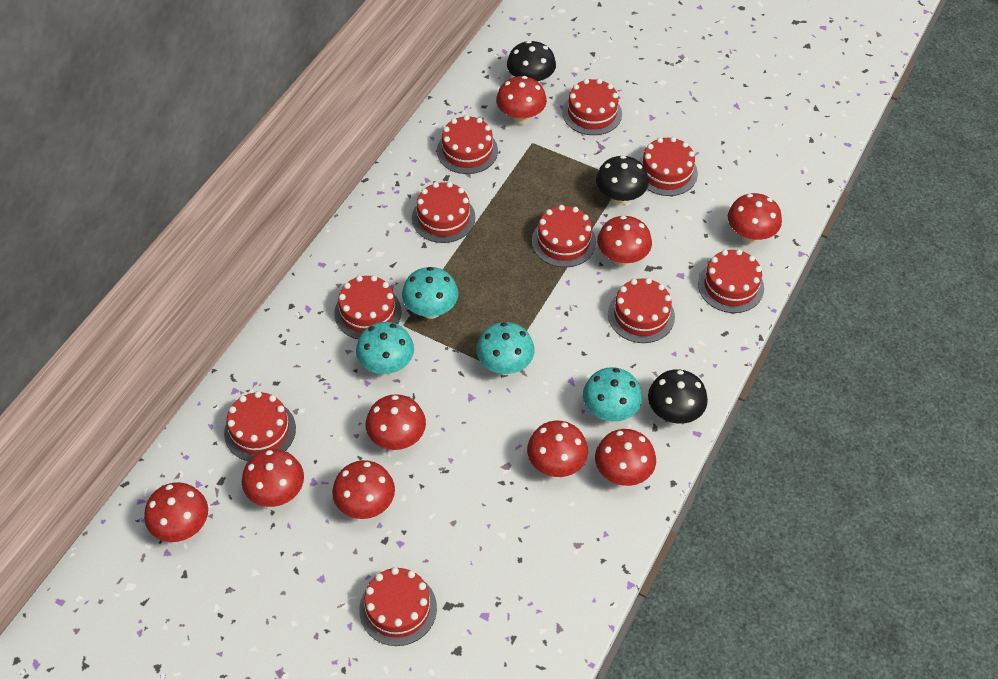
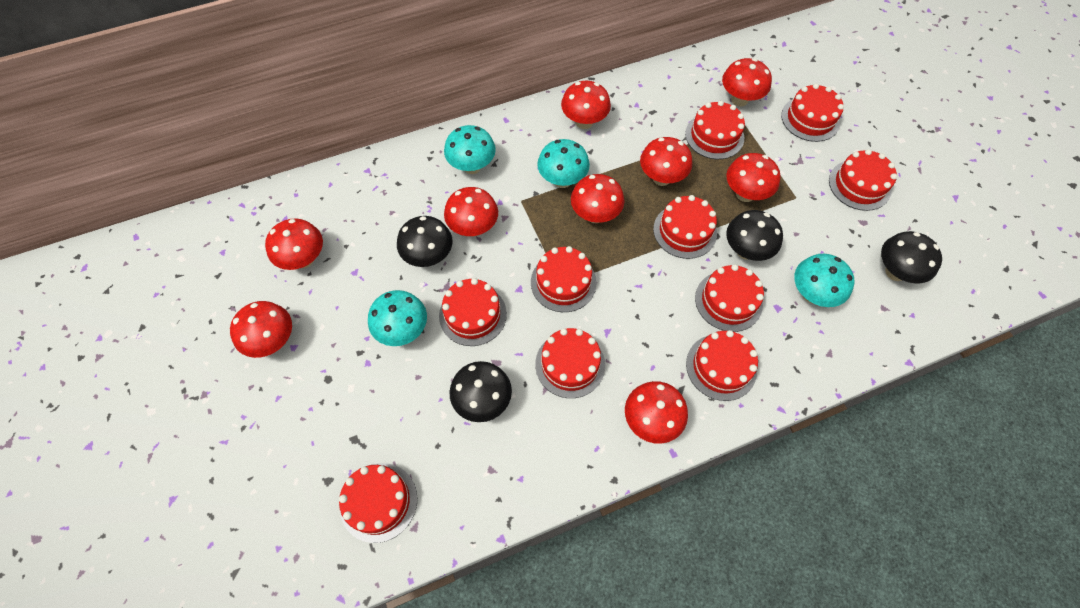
black mushroom: 3 -> 4

